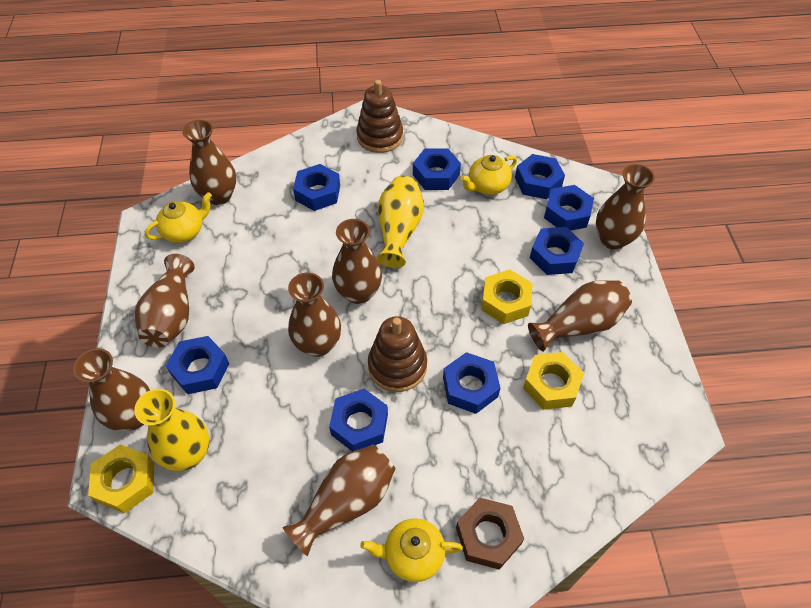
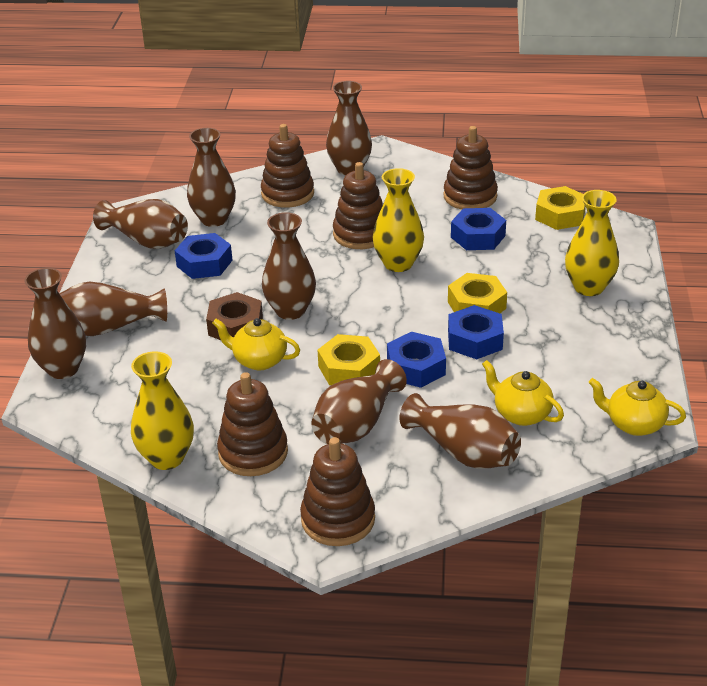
blue nut: 8 -> 4
brown stacking toy: 2 -> 5
yellow vase: 2 -> 3

